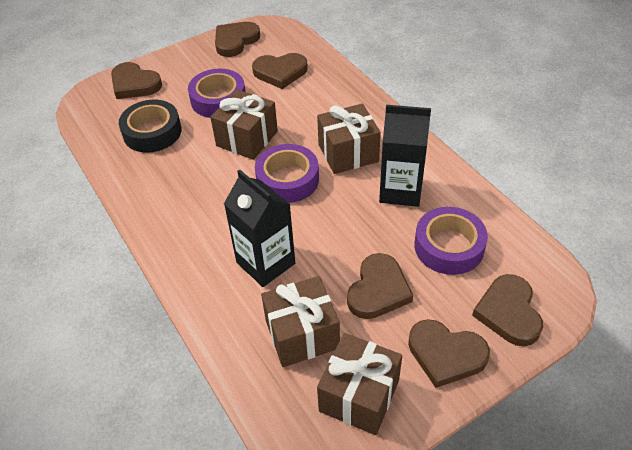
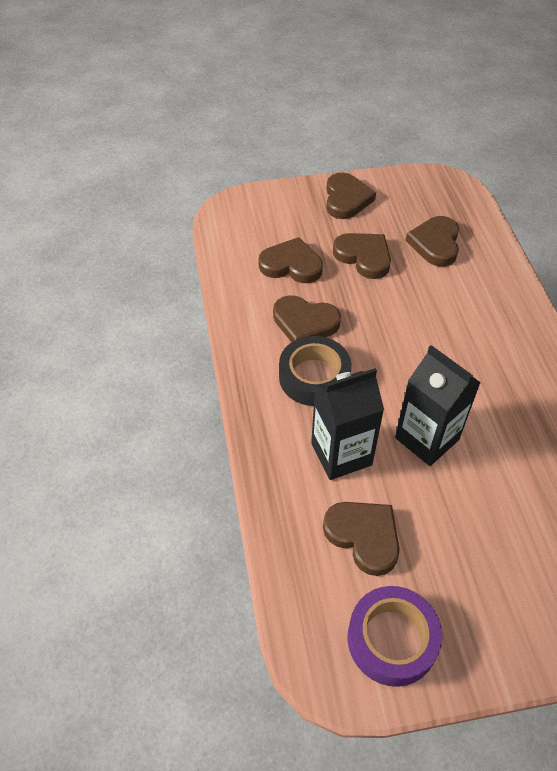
brown gift: 4 -> 0
purple tape: 3 -> 1

